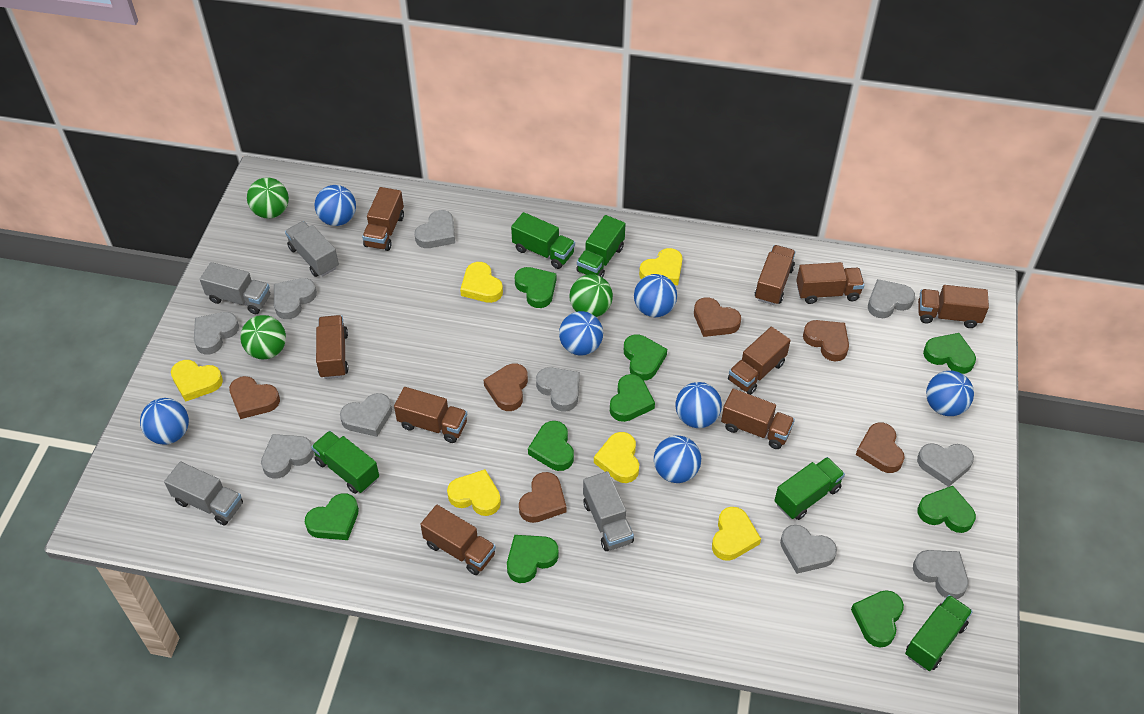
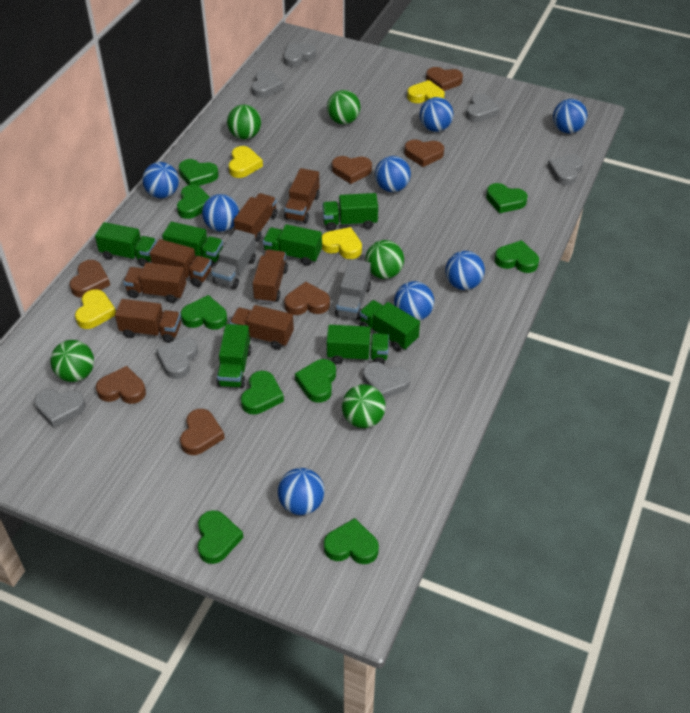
blue ball: 7 -> 8
brown heart: 6 -> 7
brown truck: 9 -> 7
green ball: 3 -> 5
green truck: 5 -> 7
grey heart: 10 -> 7
grey truck: 4 -> 2
yellow heart: 6 -> 4

